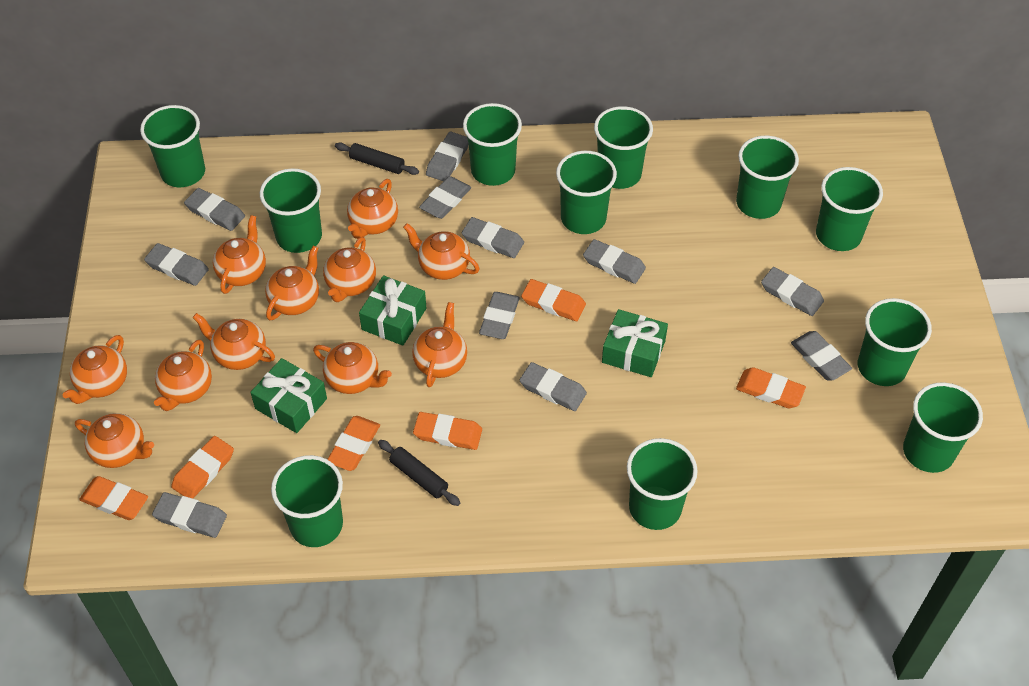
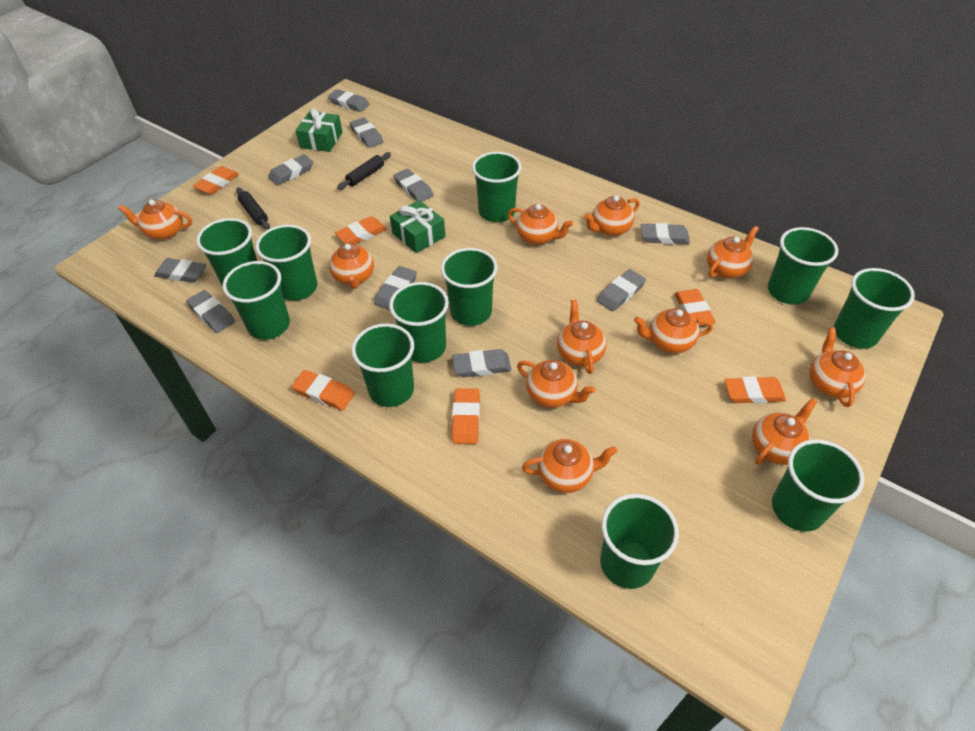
green gift: 3 -> 2
grey eraser: 11 -> 10

